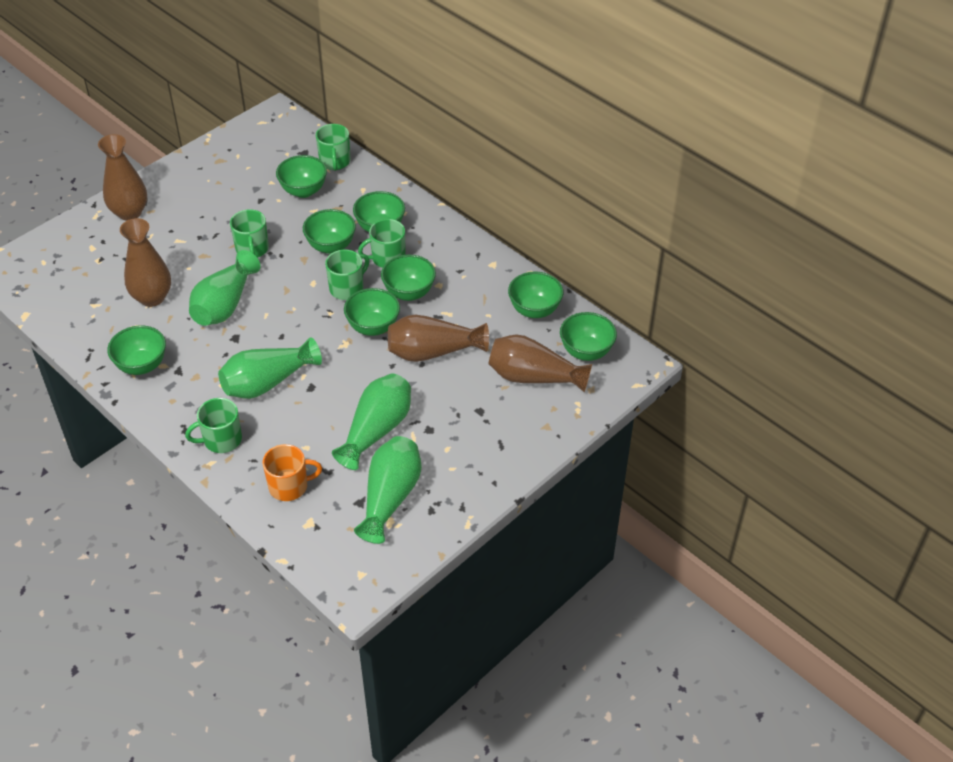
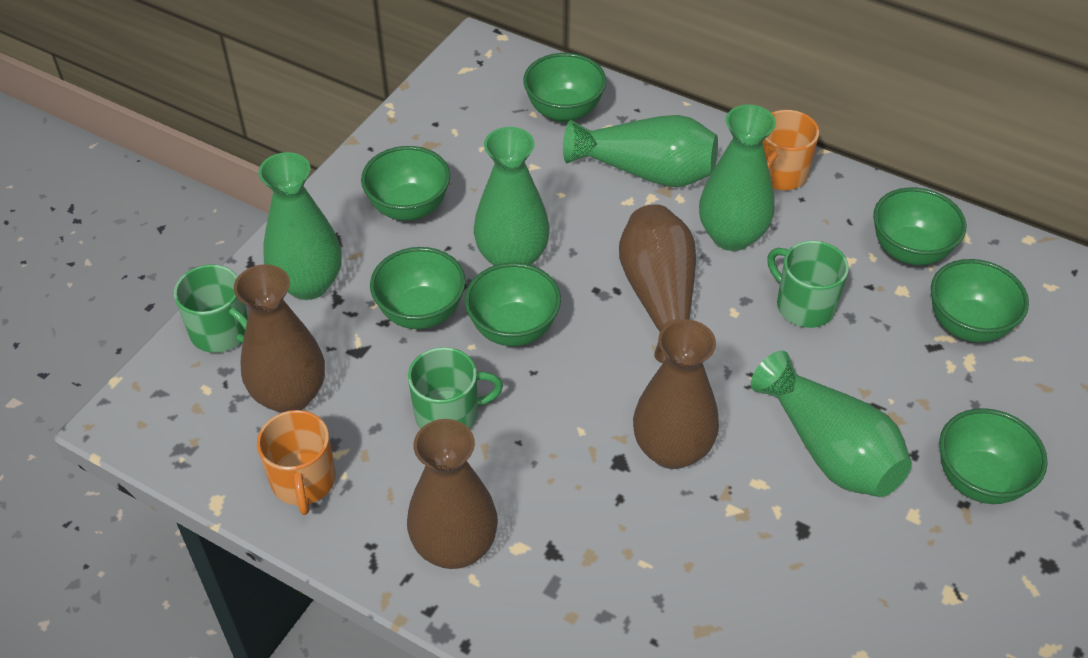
green bowl: 8 -> 7
green mug: 5 -> 3
green vase: 4 -> 5
orange mug: 1 -> 2

